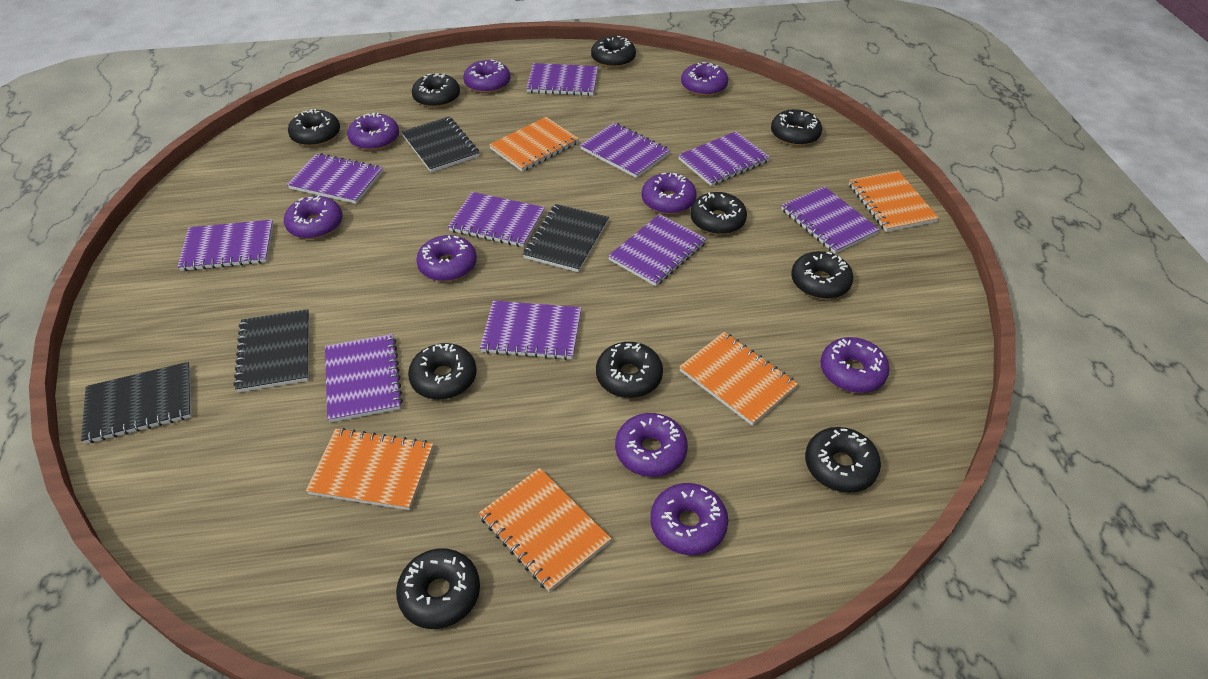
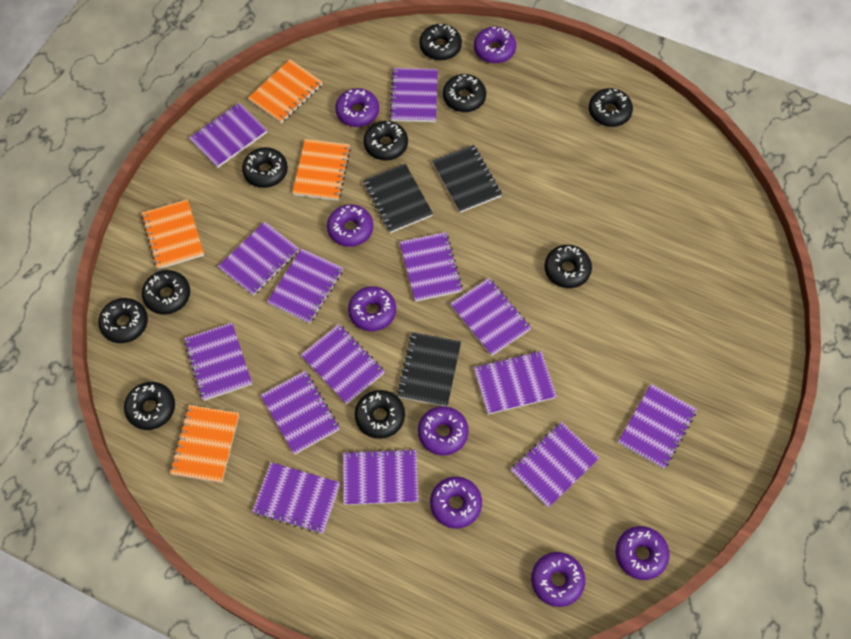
black notebook: 4 -> 3
orange notebook: 5 -> 4
purple donut: 9 -> 8
purple notebook: 10 -> 14

